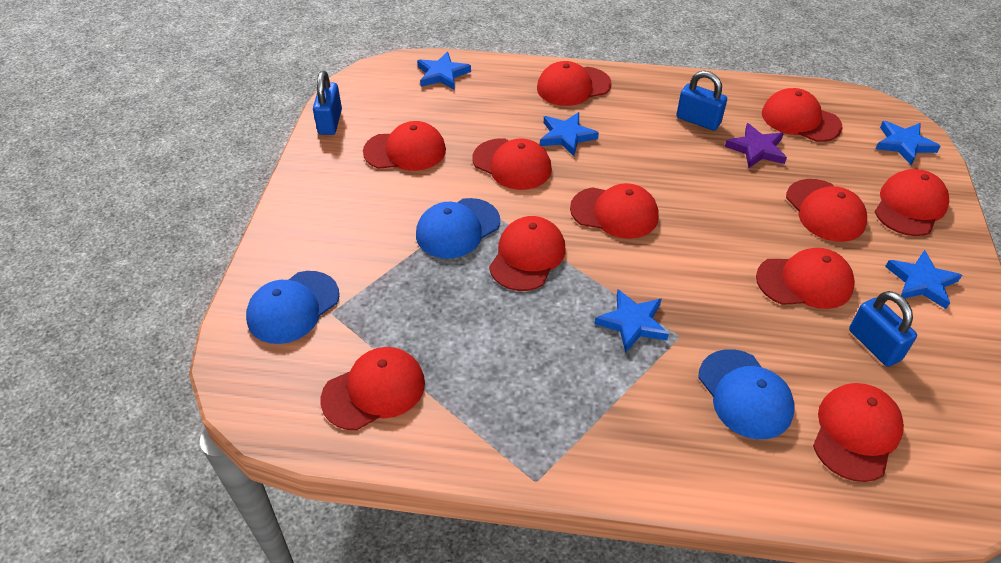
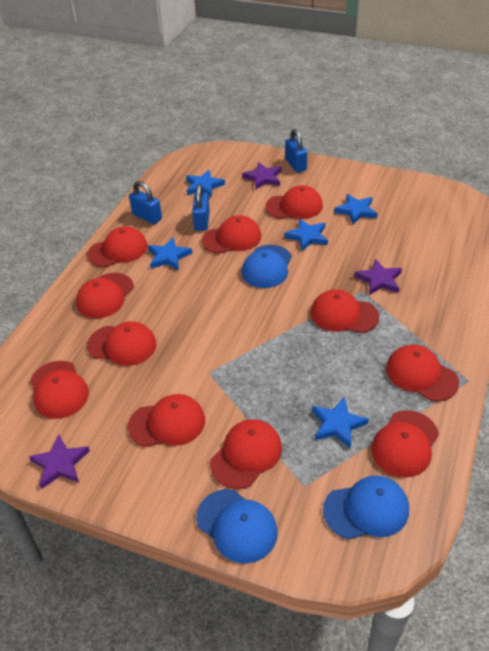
purple star: 1 -> 3

